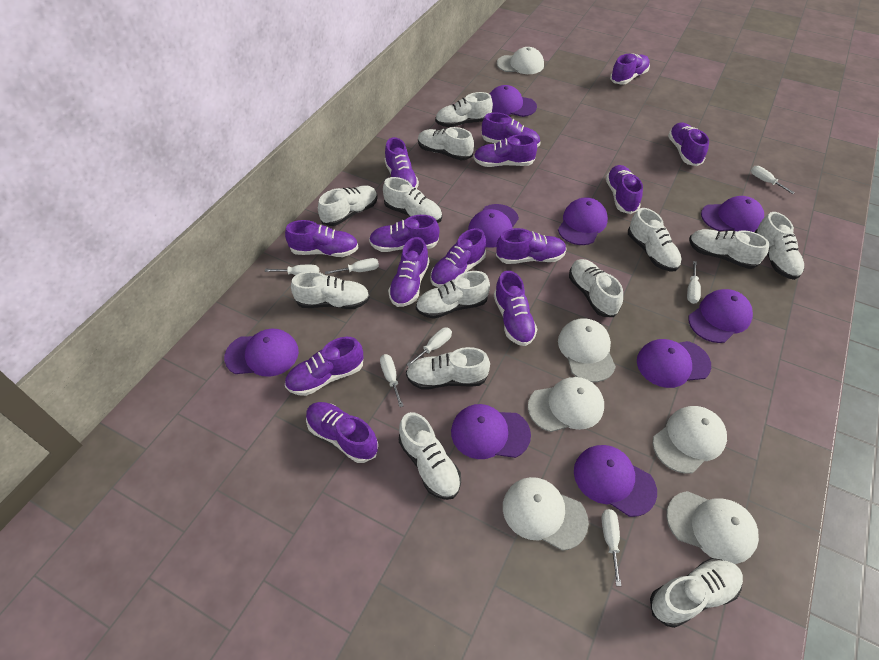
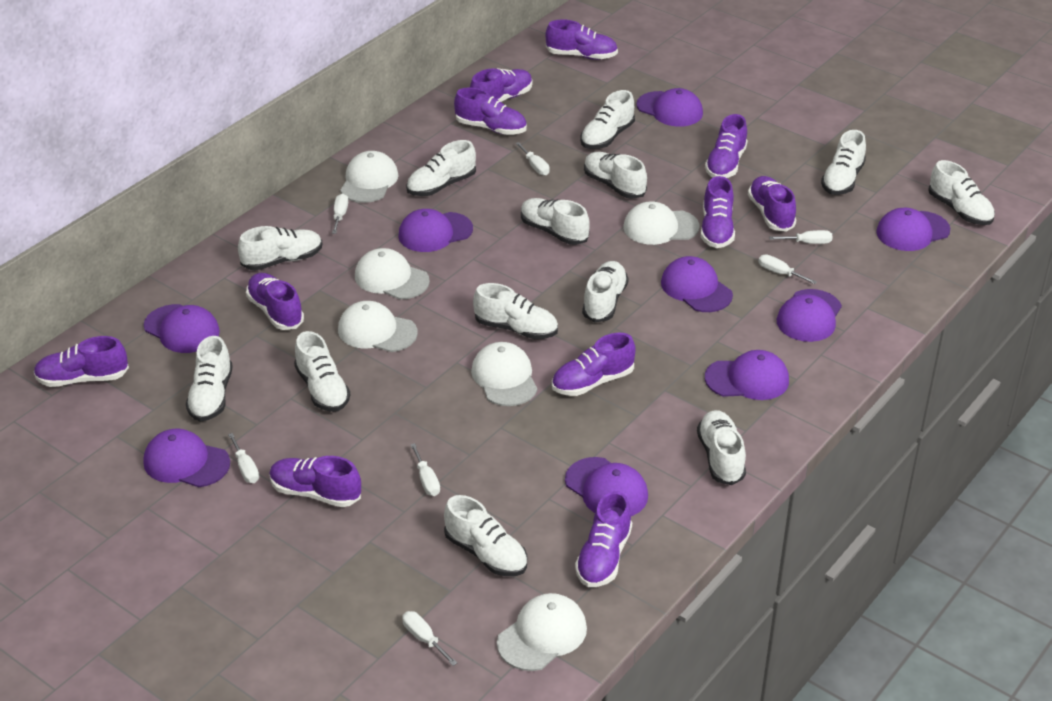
purple shoe: 14 -> 11

